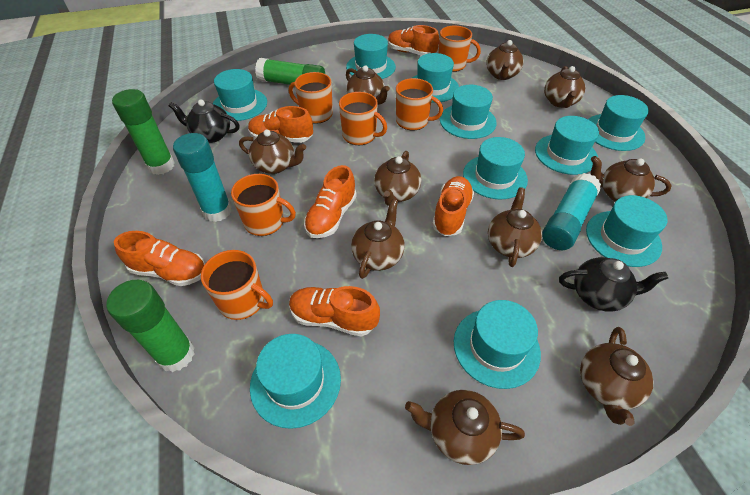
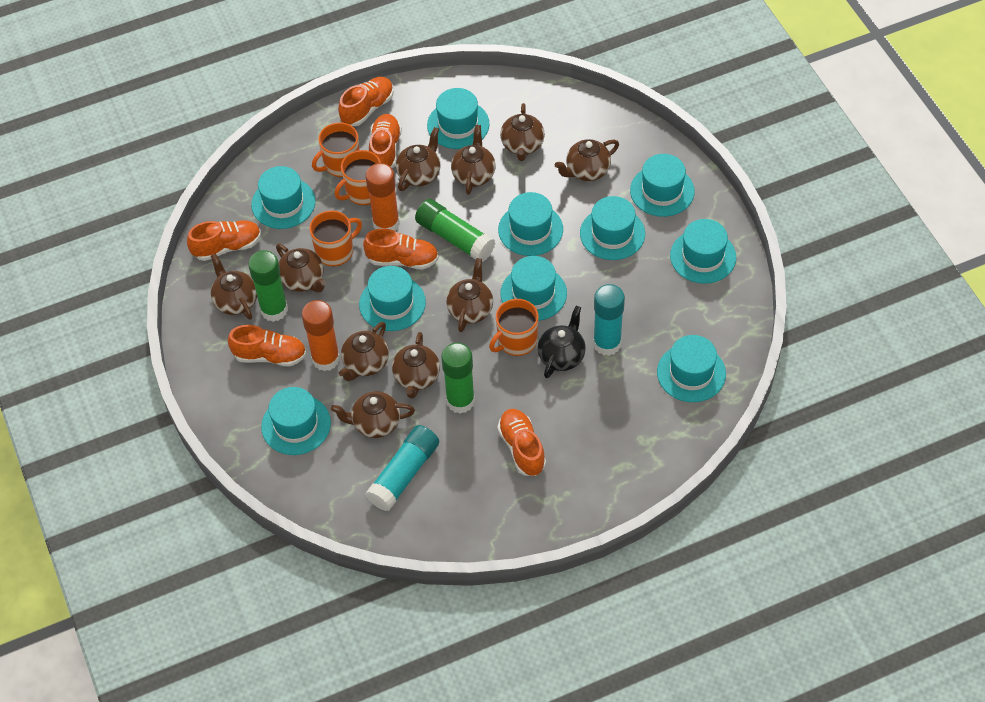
black teapot: 2 -> 1
orange glue stick: 0 -> 2
orange mug: 6 -> 4

